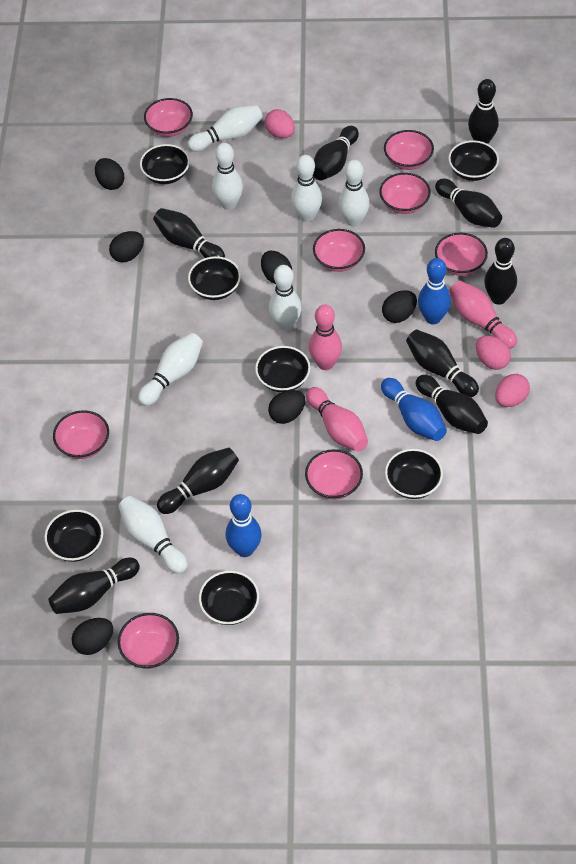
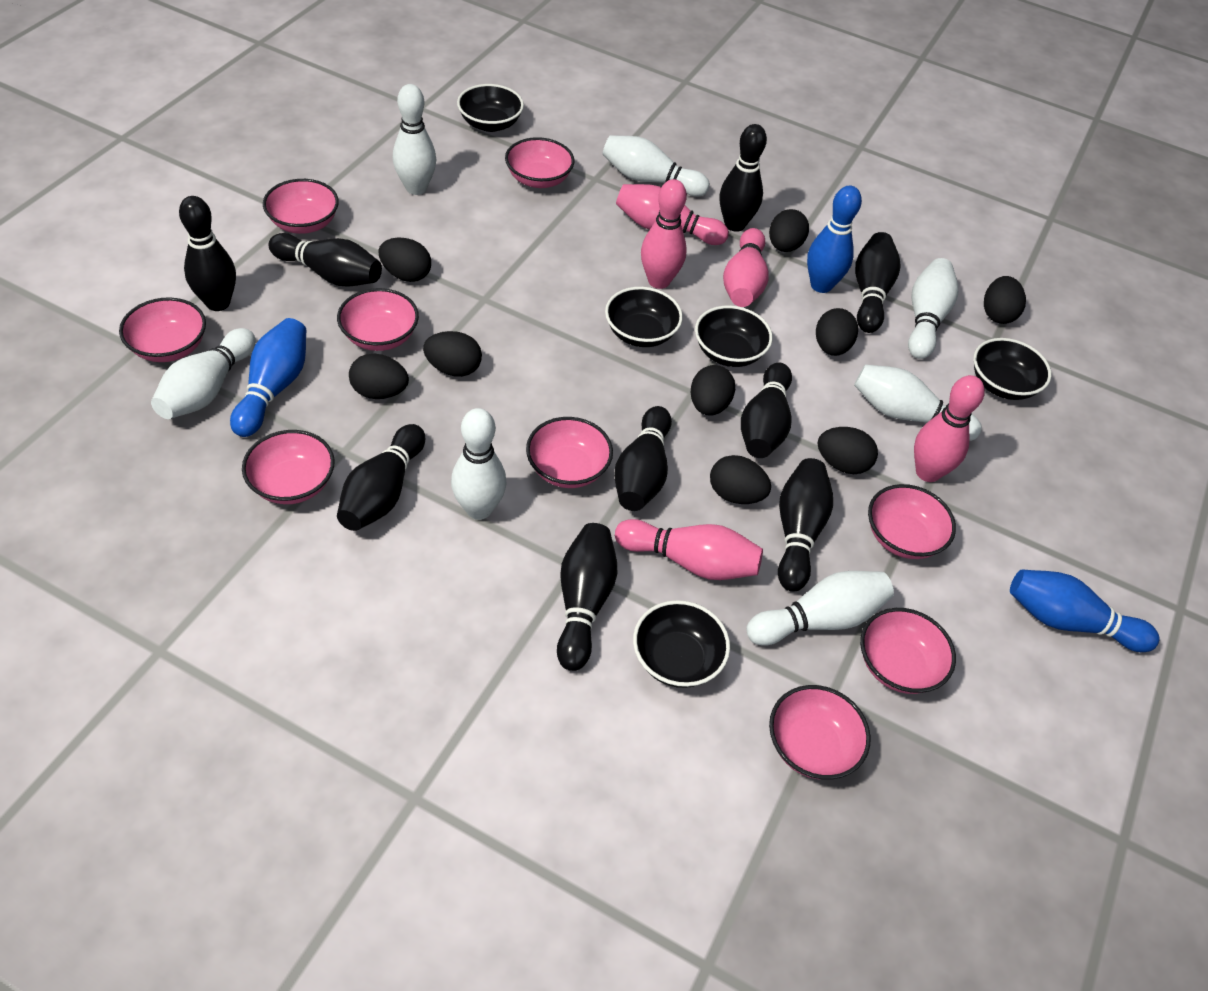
black bowl: 7 -> 5
black egg: 6 -> 9
pink bowl: 8 -> 9
pink bowling pin: 3 -> 5
pink egg: 3 -> 0

